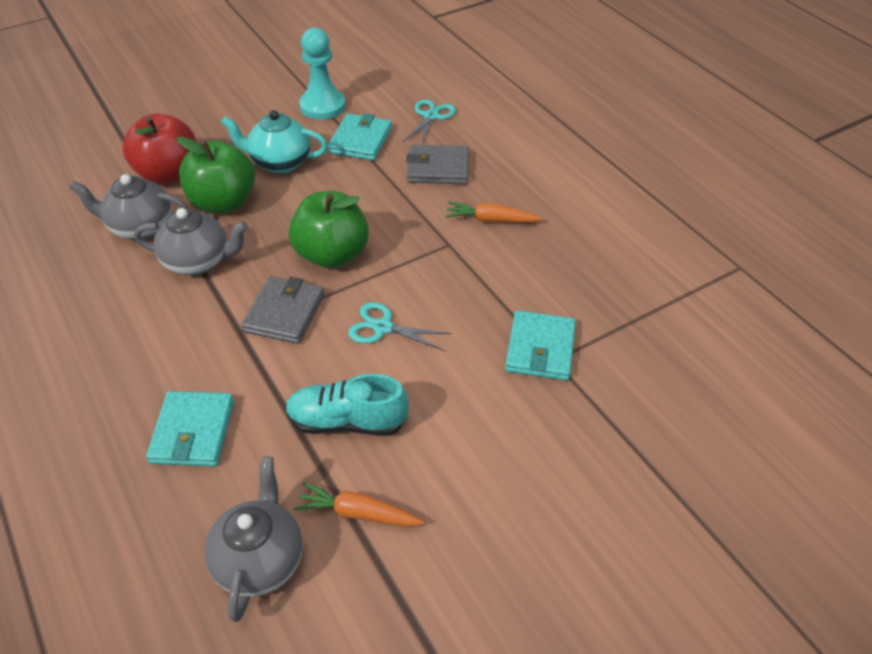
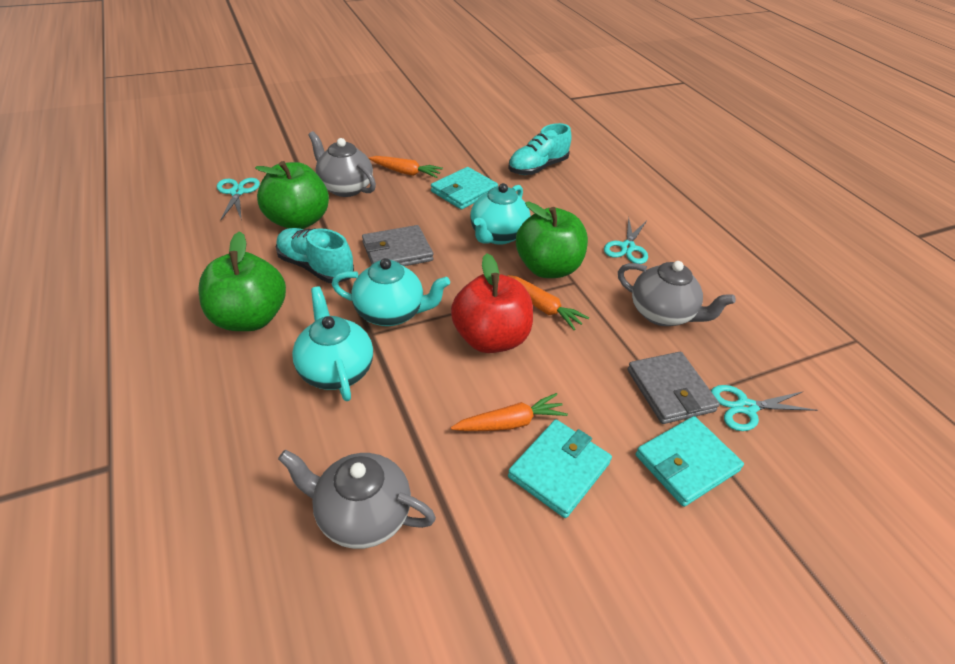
green apple: 2 -> 3
orange carrot: 2 -> 3
turquoise pawn: 1 -> 0
turquoise scissors: 2 -> 3
turquoise shoe: 1 -> 2
turquoise teapot: 1 -> 3

